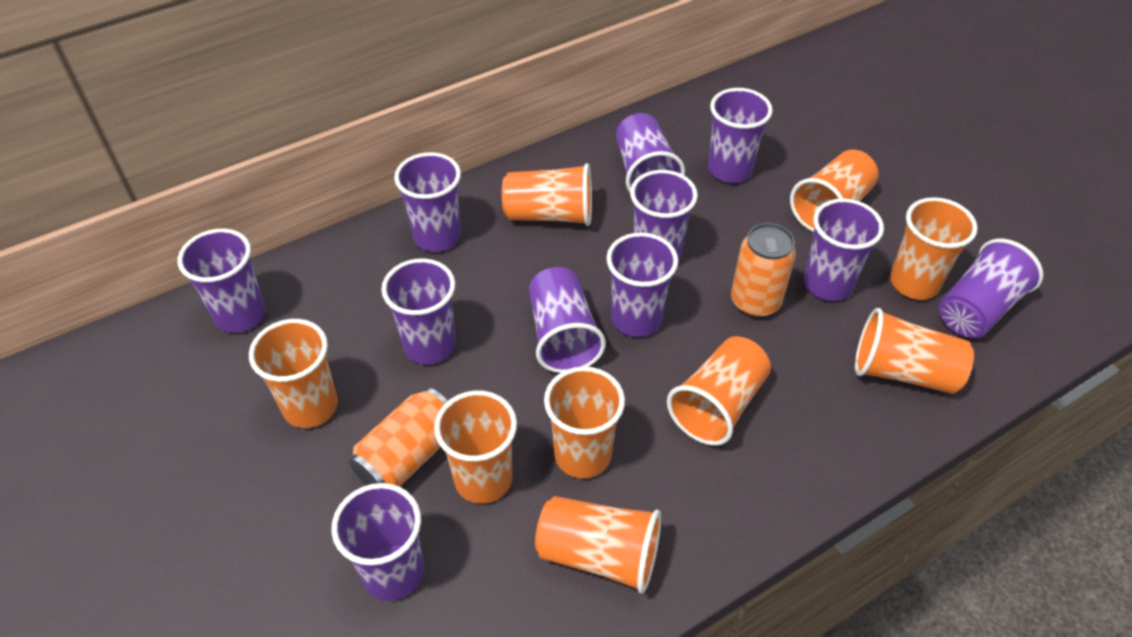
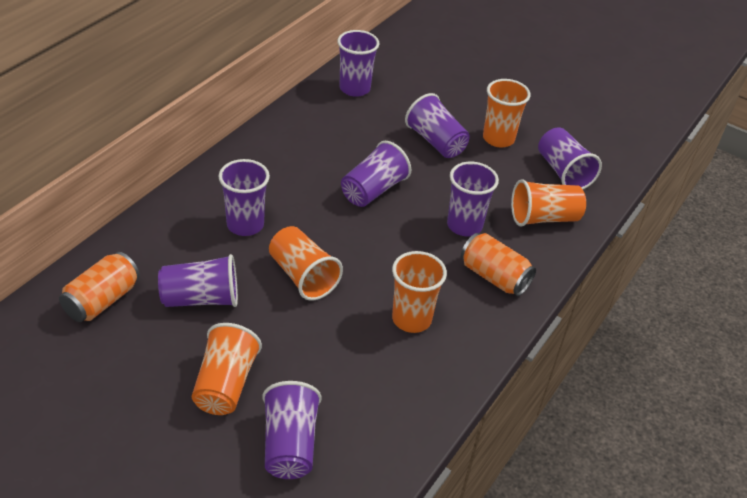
orange cup: 9 -> 5
purple cup: 11 -> 8

